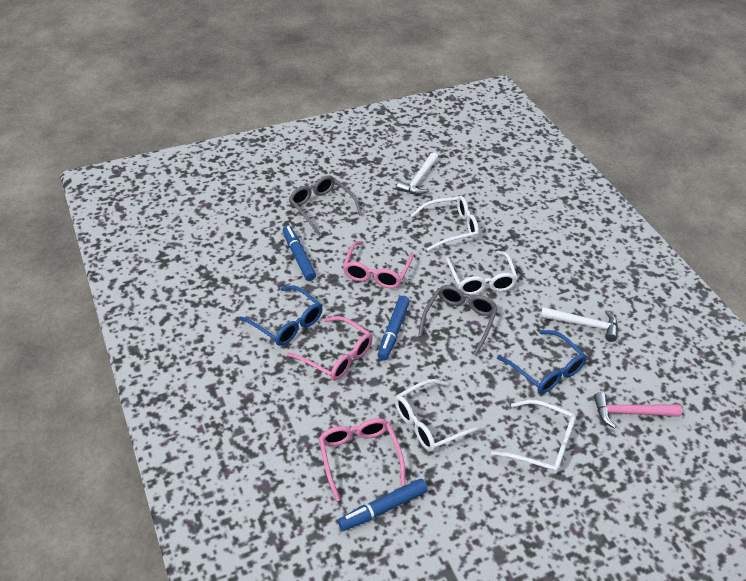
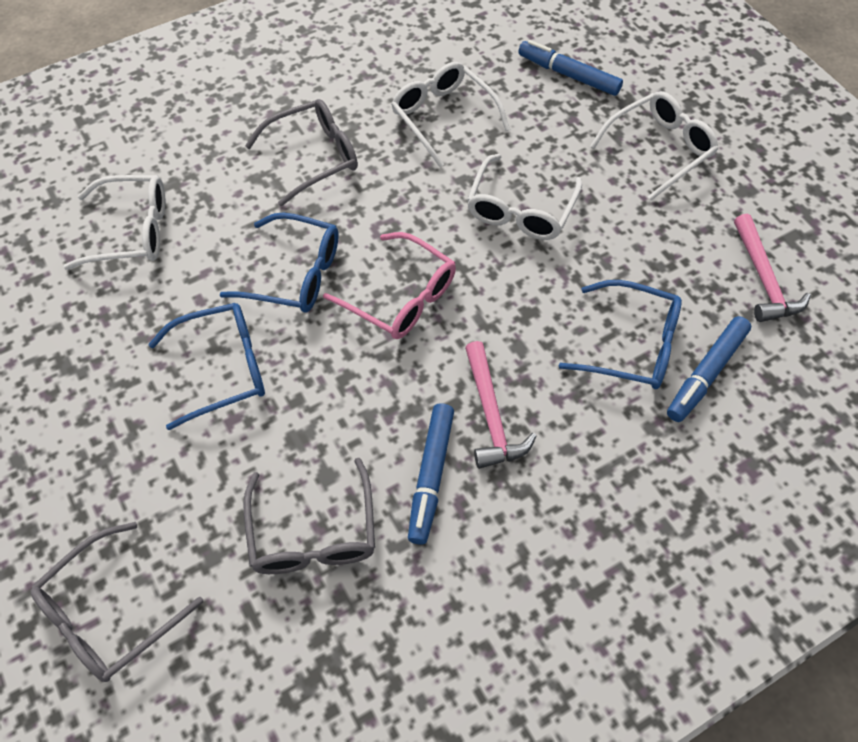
blue glasses: 2 -> 3
grey glasses: 2 -> 3
pink glasses: 3 -> 1
pink hammer: 1 -> 2
white hammer: 2 -> 0

